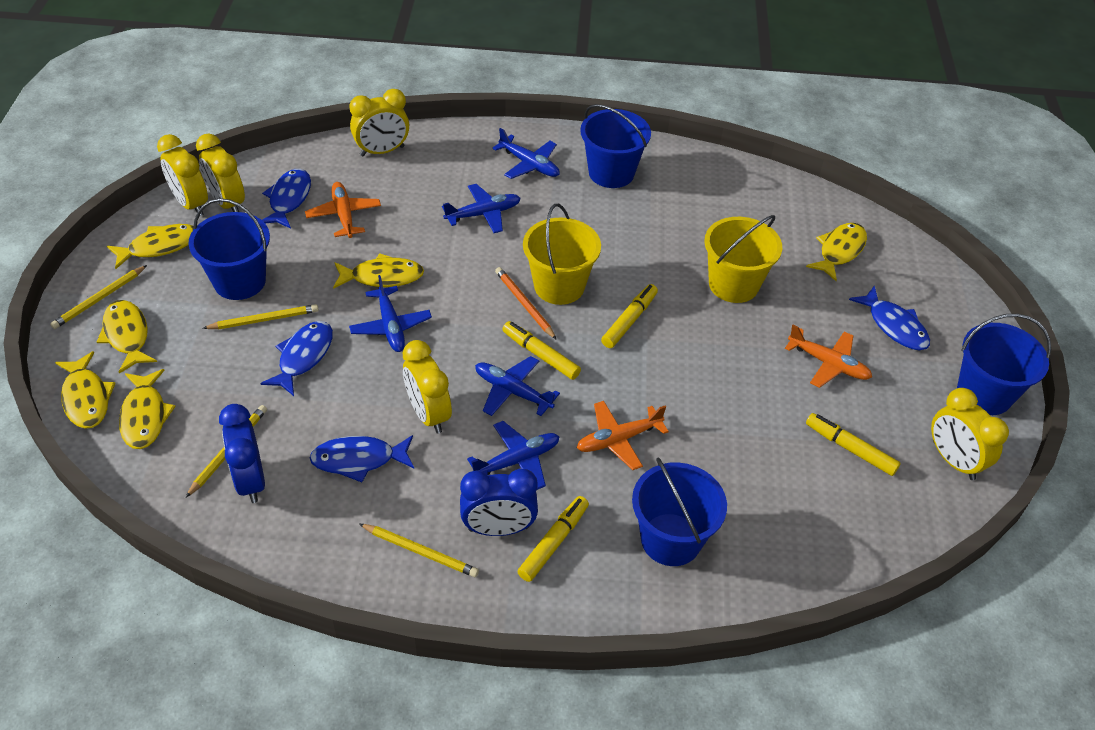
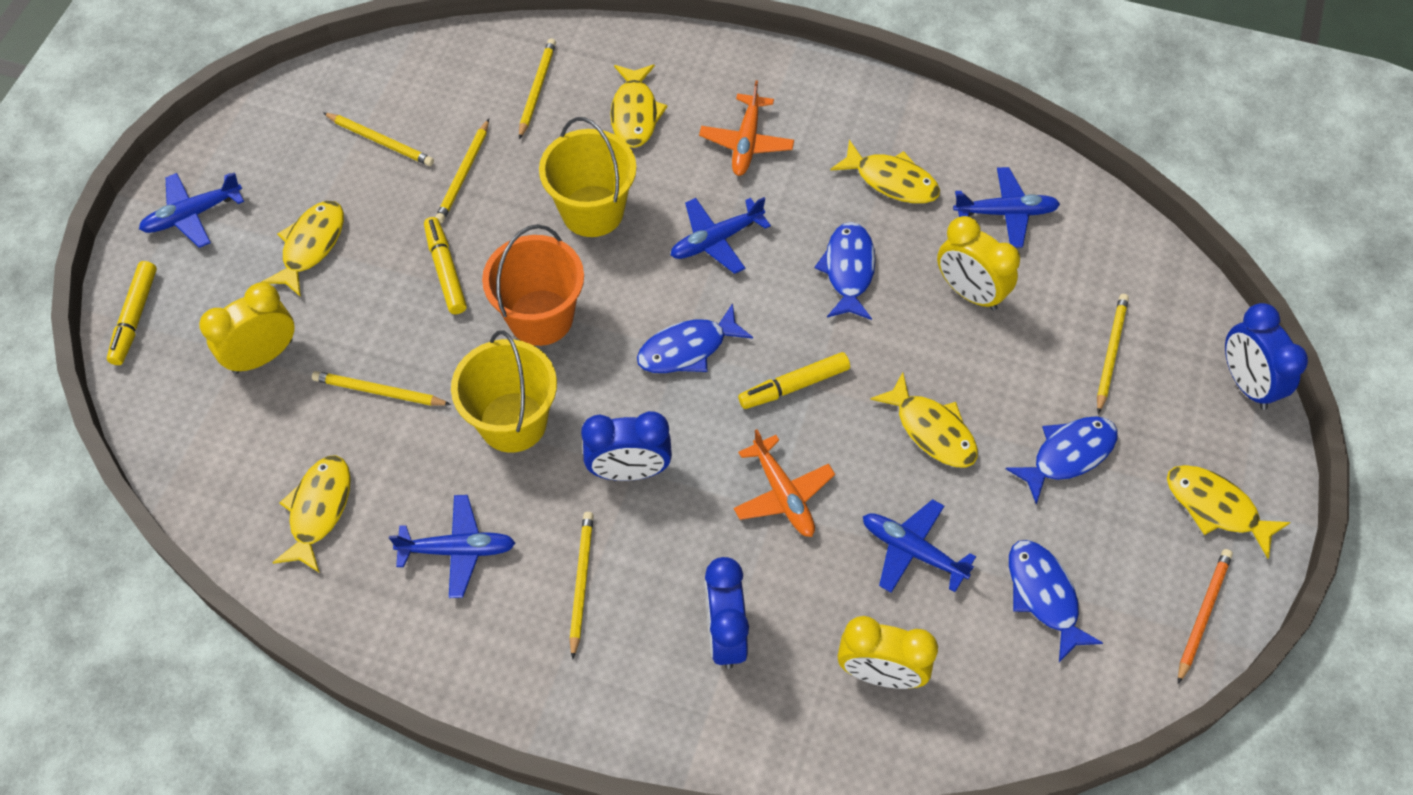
blue bucket: 4 -> 0
blue clock: 2 -> 3
orange bucket: 0 -> 1
orange plane: 3 -> 2
yellow clock: 5 -> 3
yellow marker: 4 -> 3
yellow pencil: 4 -> 6

